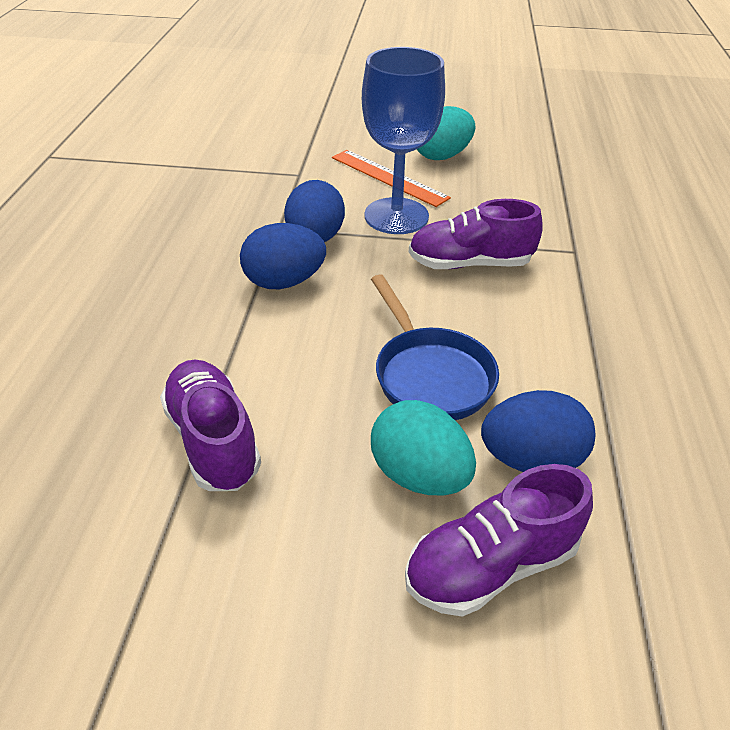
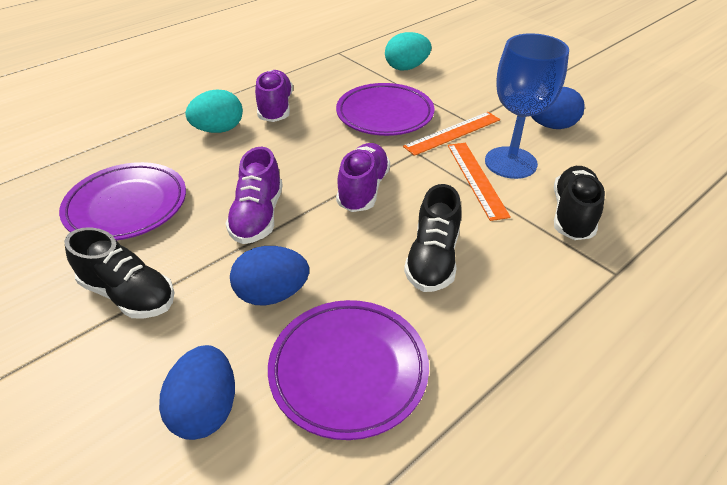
black shoe: 0 -> 3
blue pan: 1 -> 0
orange ruler: 1 -> 2
purple plate: 0 -> 3

